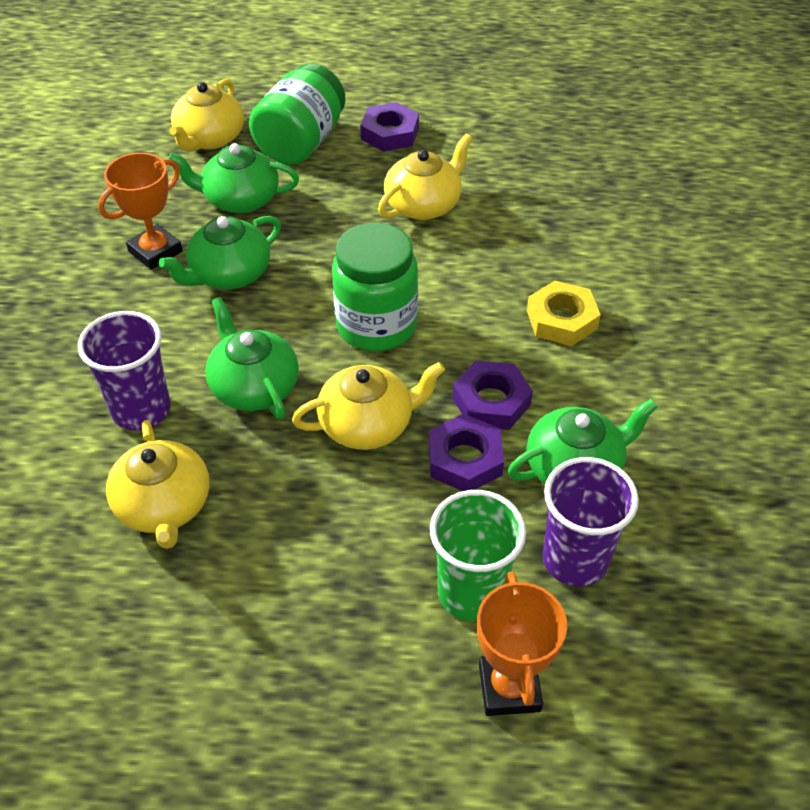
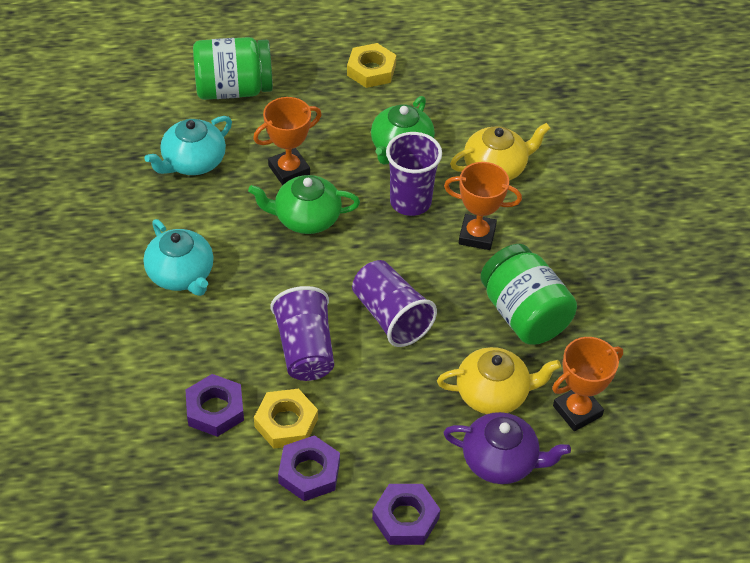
green cup: 1 -> 0
green teapot: 4 -> 2
orange trophy: 2 -> 3
purple cup: 2 -> 3
purple teapot: 0 -> 1
turquoise teapot: 0 -> 2
yellow nut: 1 -> 2
yellow teapot: 4 -> 2

